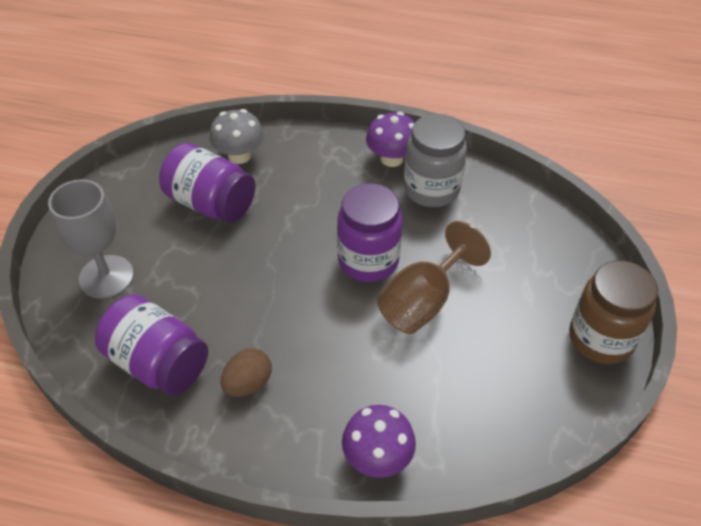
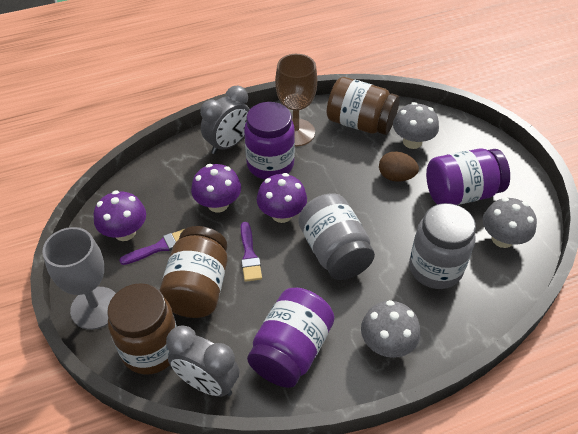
brown jar: 1 -> 3
grey clock: 0 -> 2
grey jar: 1 -> 2
grey mushroom: 1 -> 3
purple brush: 0 -> 2
purple mushroom: 2 -> 3

